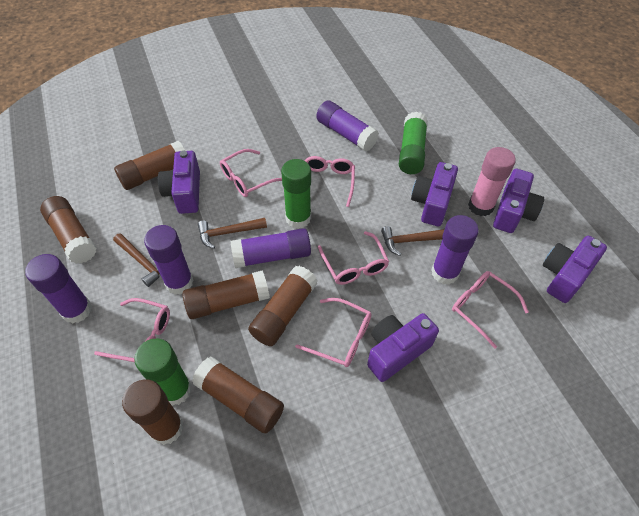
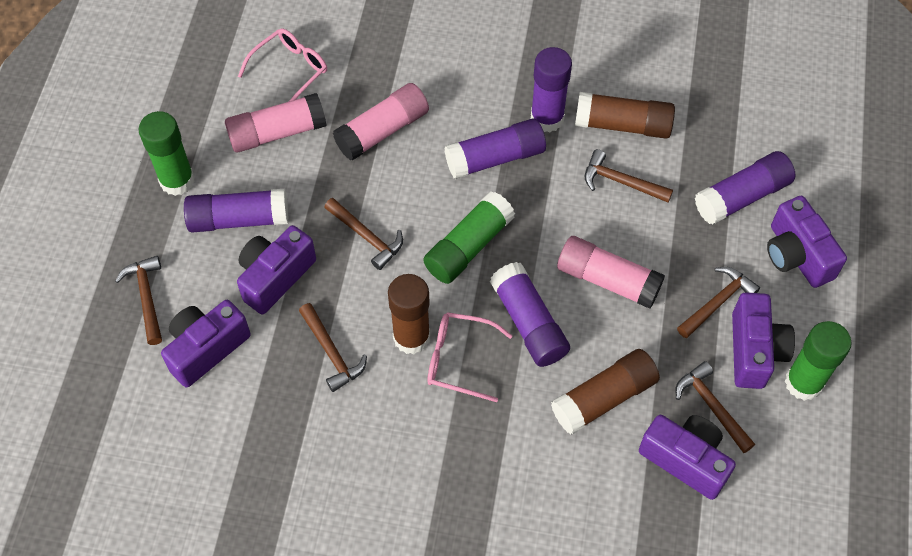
brown glue stick: 6 -> 3
brown hammer: 3 -> 6
pink glasses: 6 -> 2
pink glue stick: 1 -> 3

